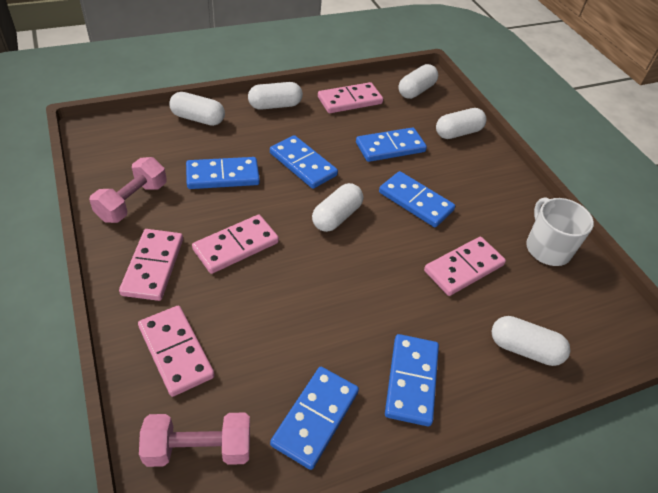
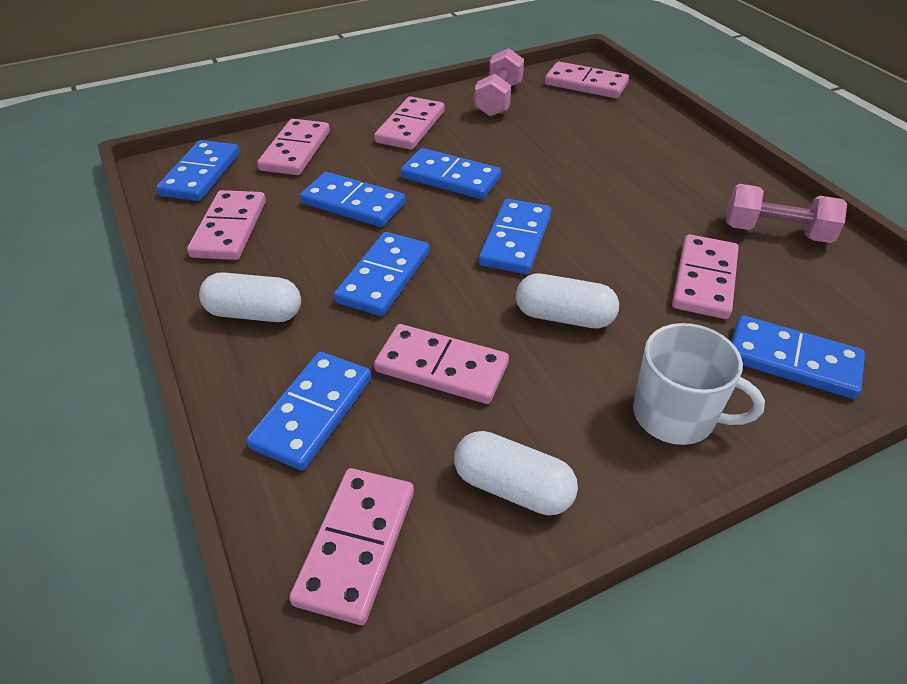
blue domino: 6 -> 7
pink domino: 5 -> 7
white capsule: 6 -> 3

